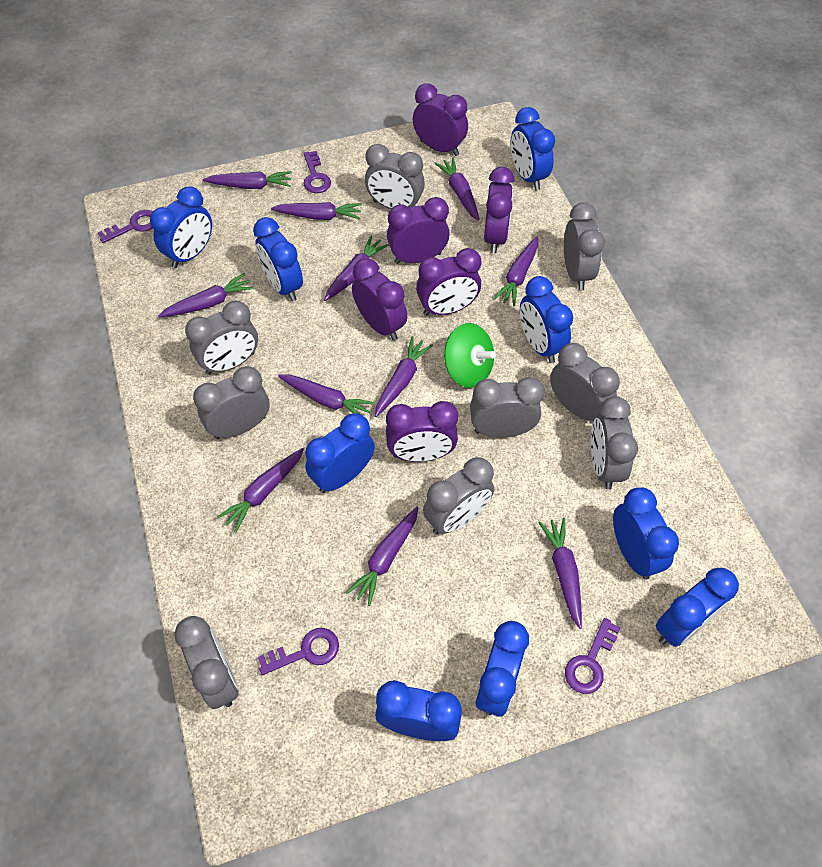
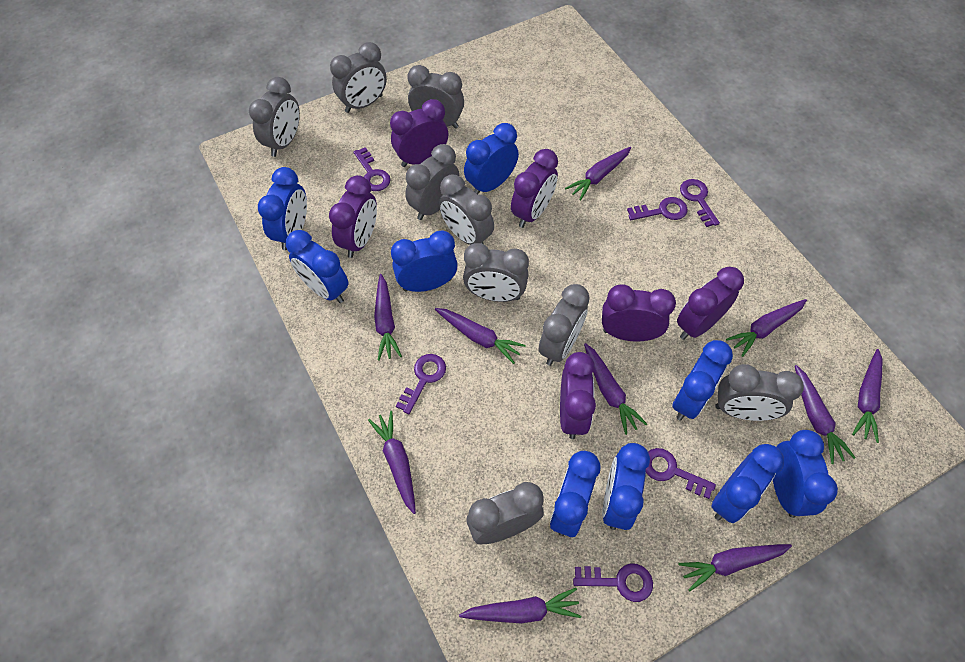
green spinning top: 1 -> 0
purple carrot: 11 -> 10
purple key: 4 -> 6

